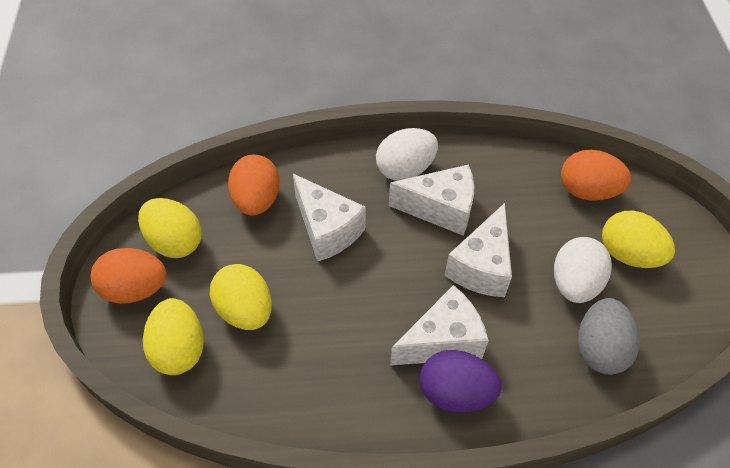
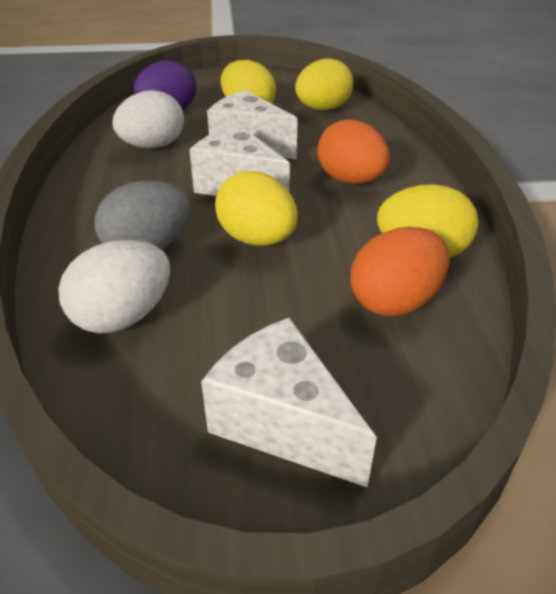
orange egg: 3 -> 2
white cheese: 4 -> 3

